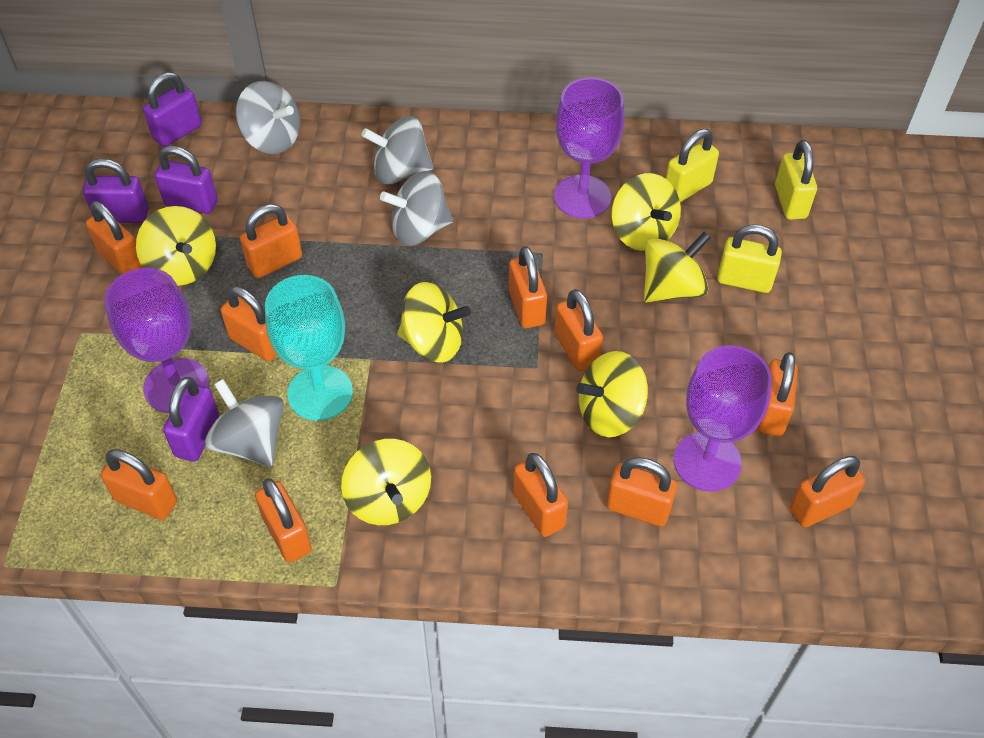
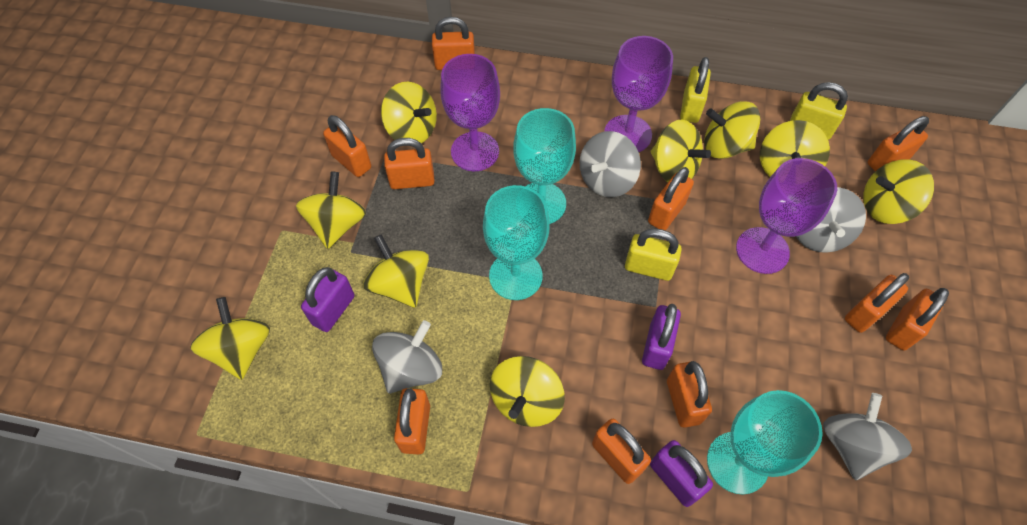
orange padlock: 11 -> 10
purple padlock: 4 -> 3
turquoise goblet: 1 -> 3
yellow spinning top: 6 -> 9

